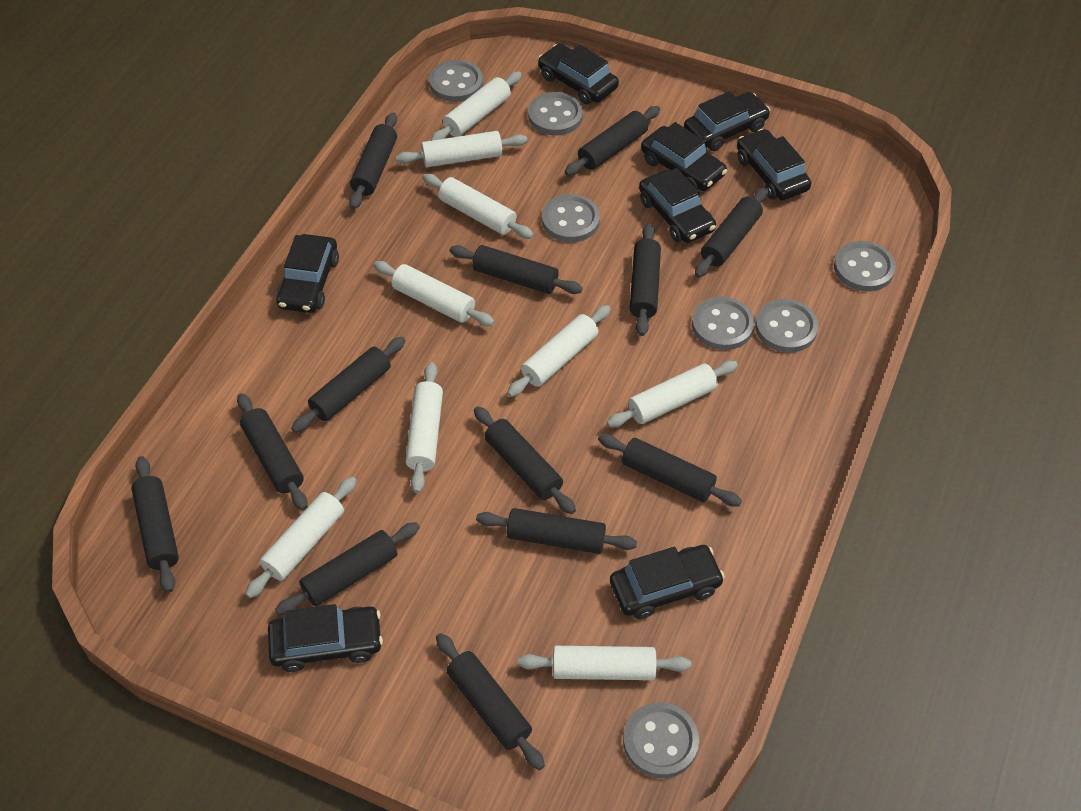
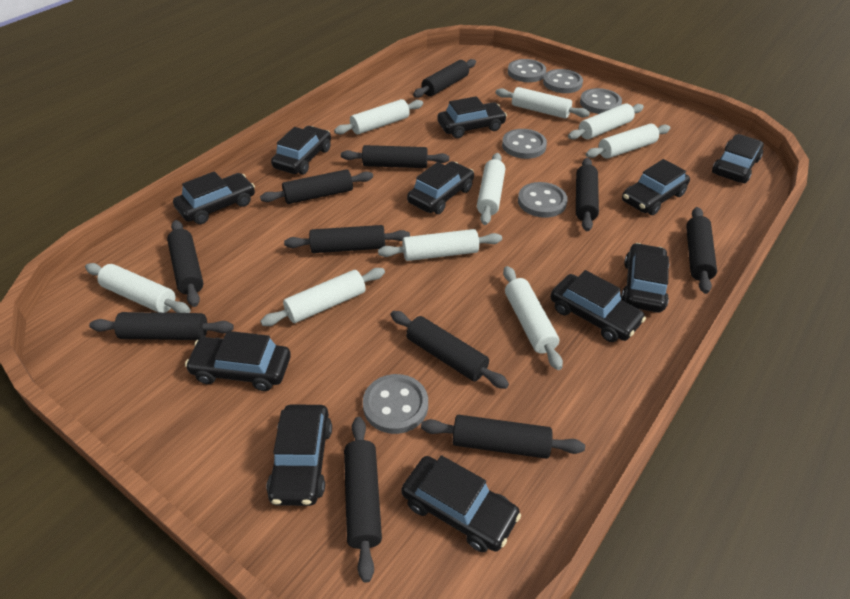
black car: 8 -> 11
black rolling pin: 13 -> 11
grey button: 7 -> 6

